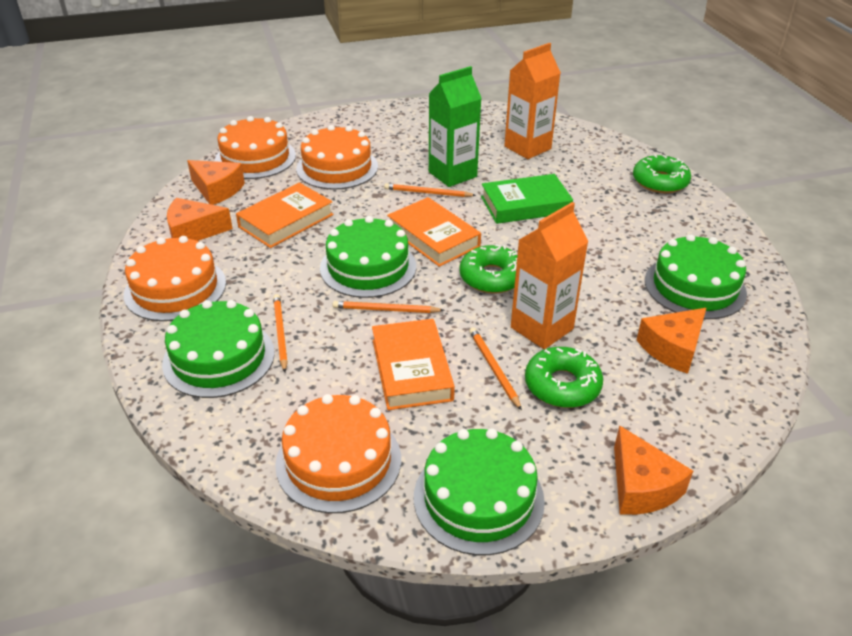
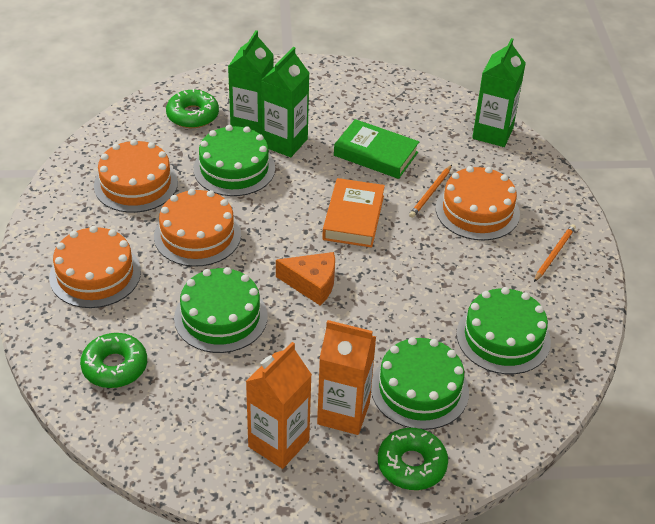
green carton: 1 -> 3
orange book: 3 -> 1
orange cheese: 4 -> 1
orange pencil: 4 -> 2

